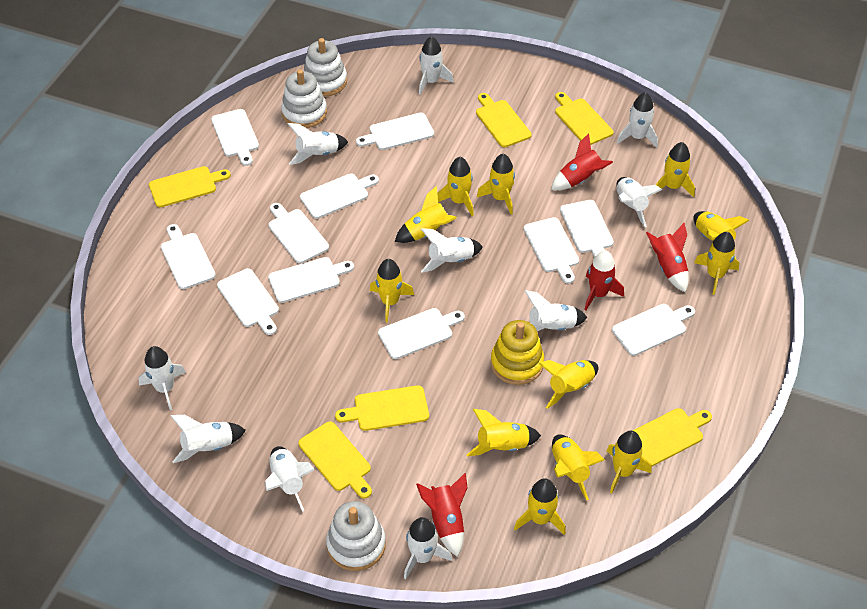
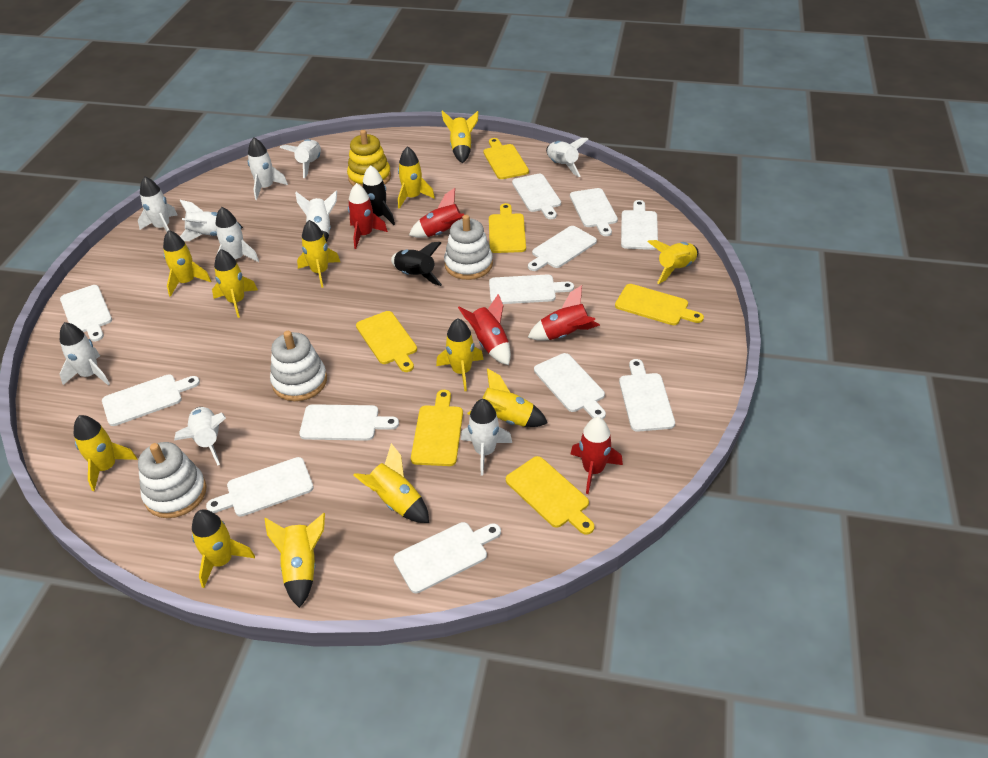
black rocket: 0 -> 2
red rocket: 4 -> 5
white cutting board: 11 -> 12

